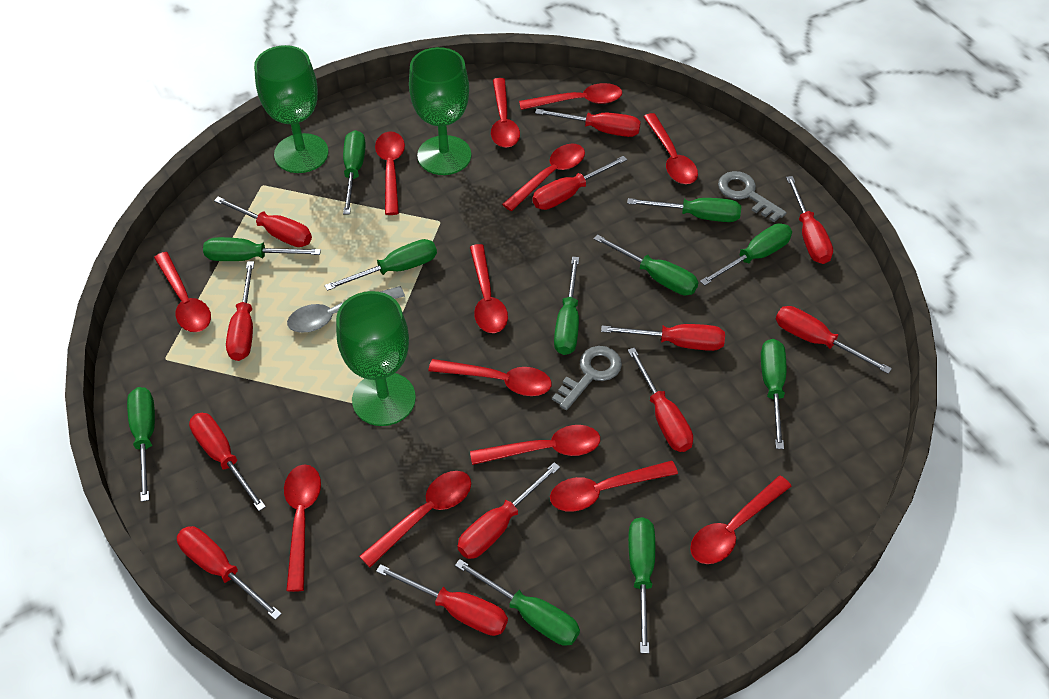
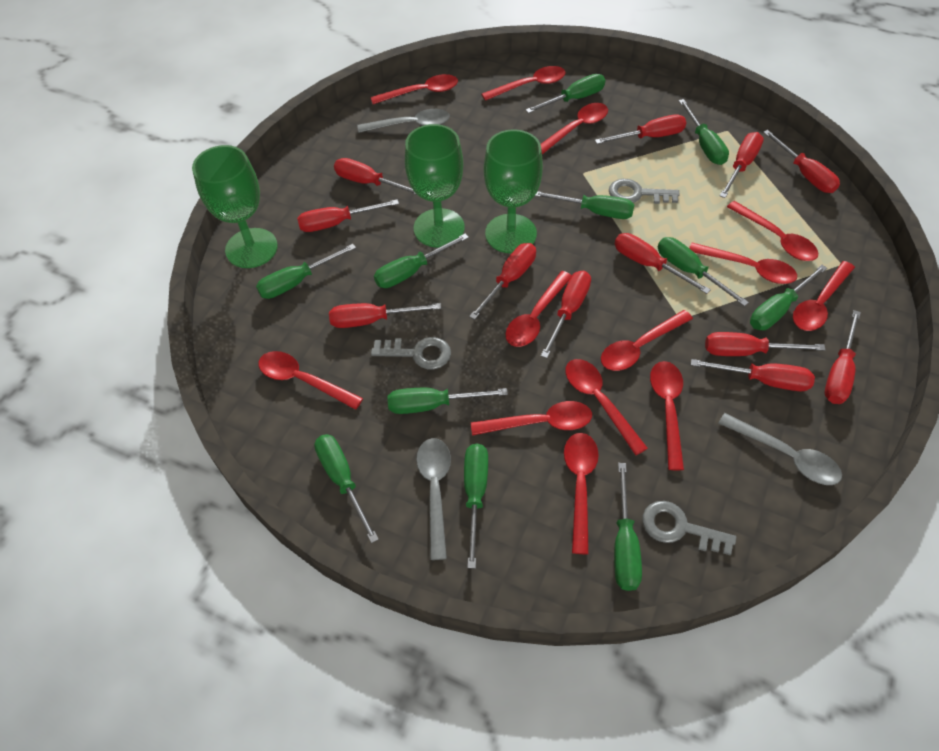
grey key: 2 -> 3
grey spoon: 1 -> 3

